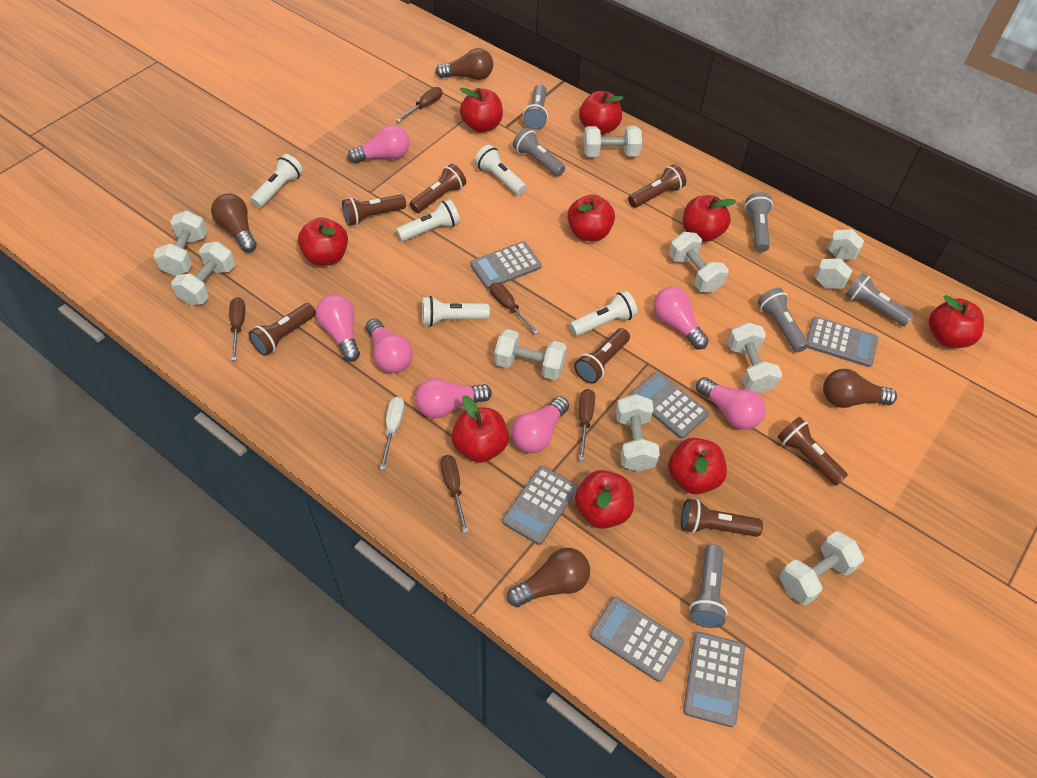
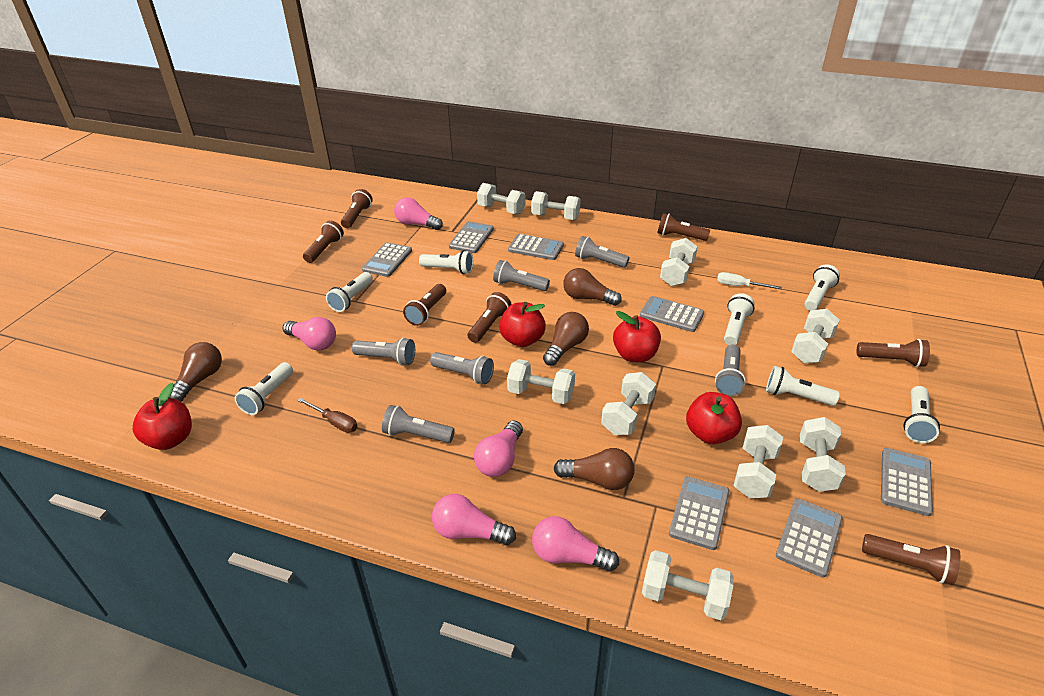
brown screwdriver: 5 -> 1
grey calculator: 6 -> 7
pink light bulb: 7 -> 5
red apple: 9 -> 4
white flashlight: 5 -> 7

